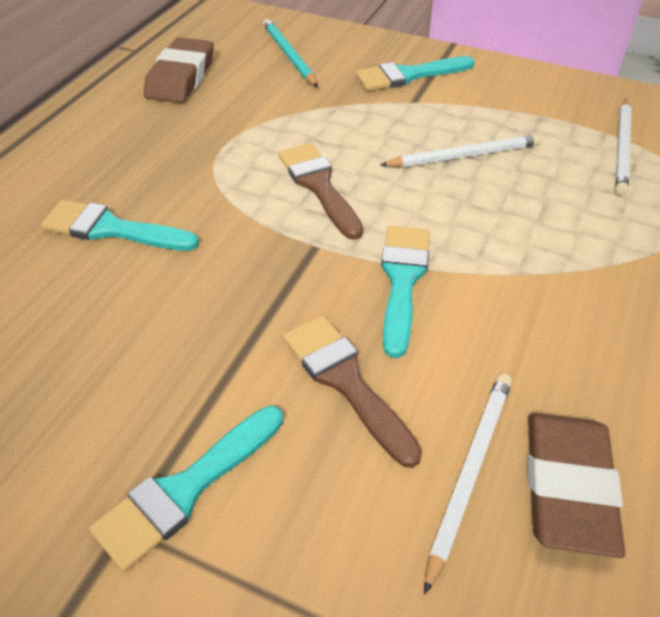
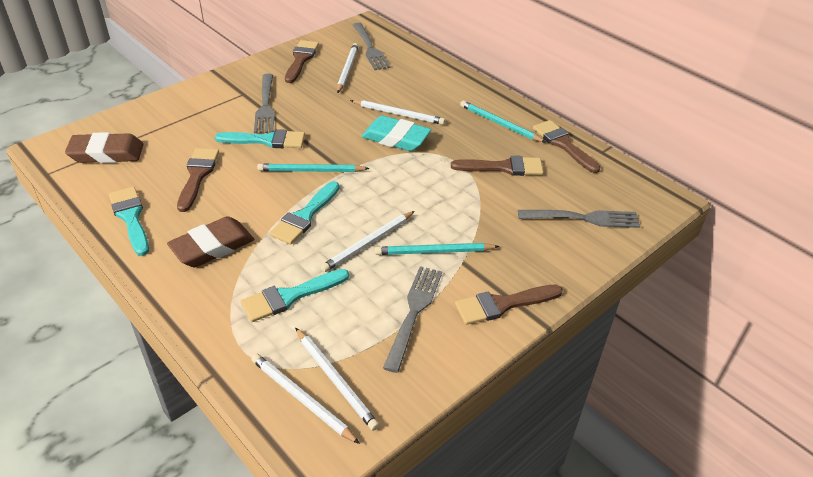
brown brush: 2 -> 5
grey fork: 0 -> 4
turquoise eraser: 0 -> 1
turquoise pencil: 1 -> 3
white pencil: 3 -> 5

